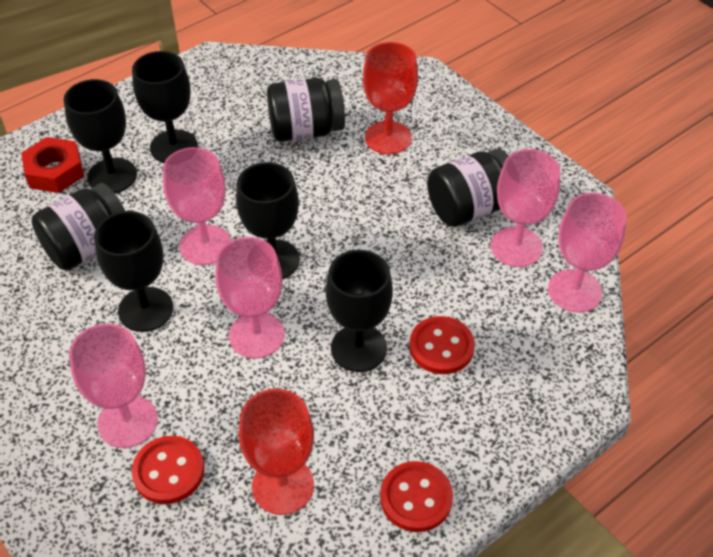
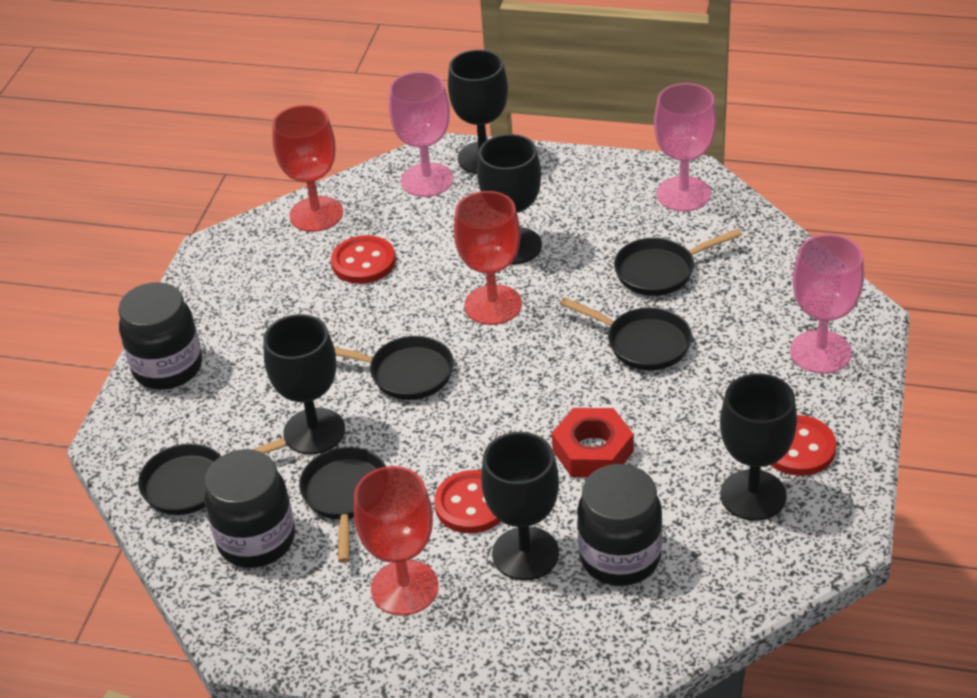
black pan: 0 -> 5
pink goblet: 5 -> 3
red goblet: 2 -> 3

